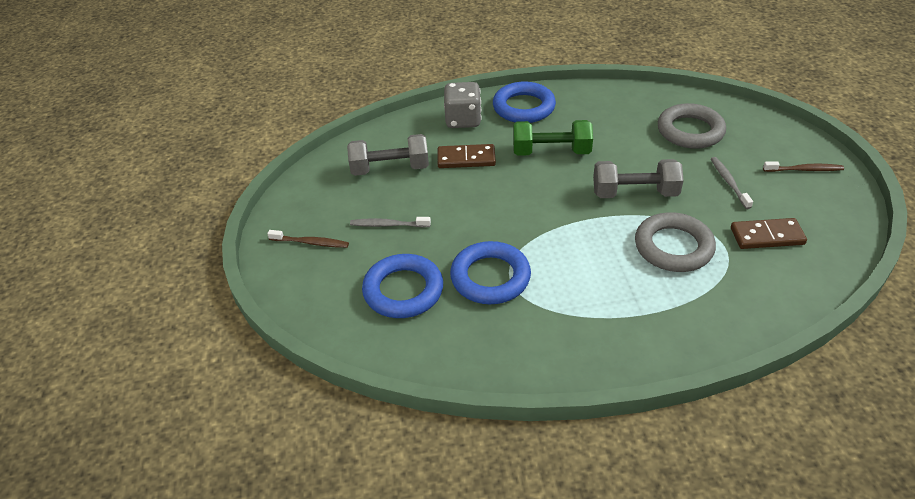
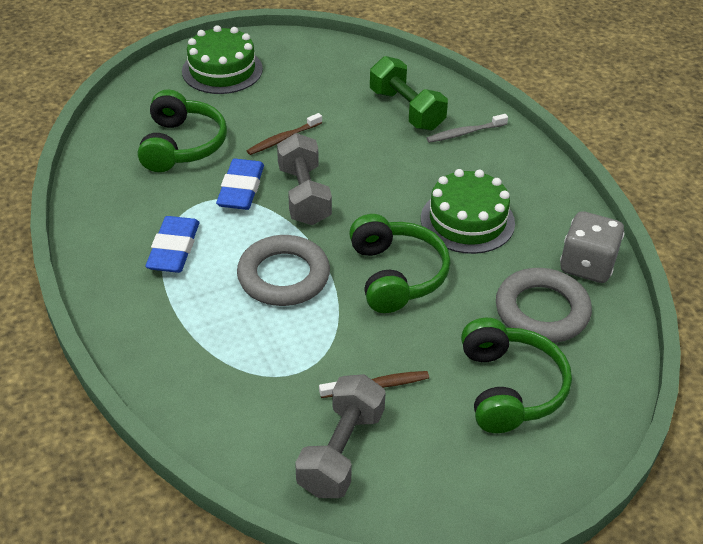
blue eraser: 0 -> 2
blue ring: 3 -> 0
brown domino: 2 -> 0
green cake: 0 -> 2
green headphones: 0 -> 3
grey toothbrush: 2 -> 1

